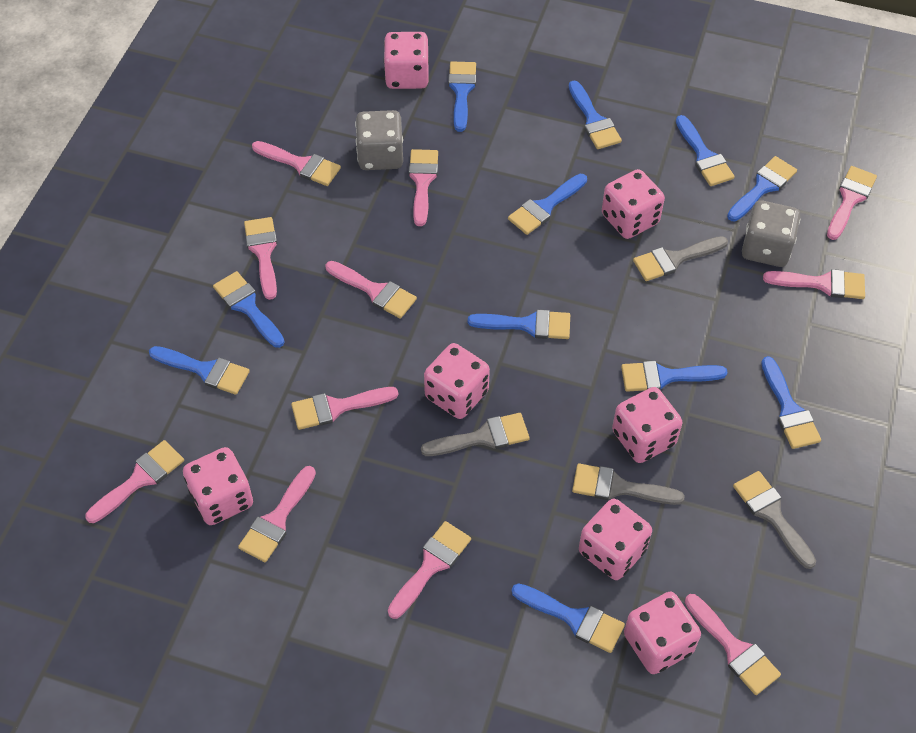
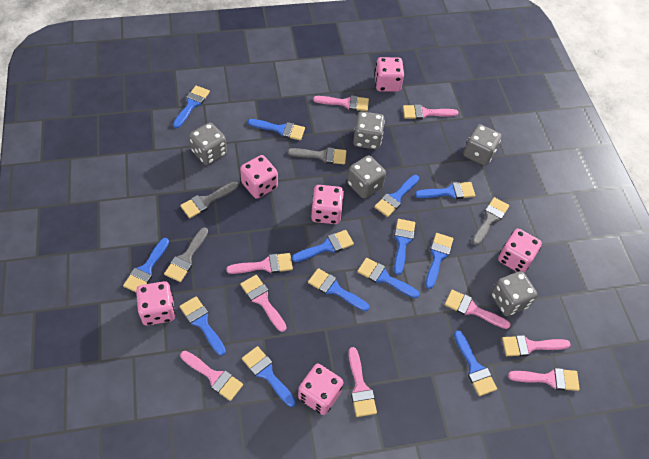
blue brush: 11 -> 13
grey dice: 2 -> 5
pink brush: 11 -> 9
pink dice: 7 -> 6

